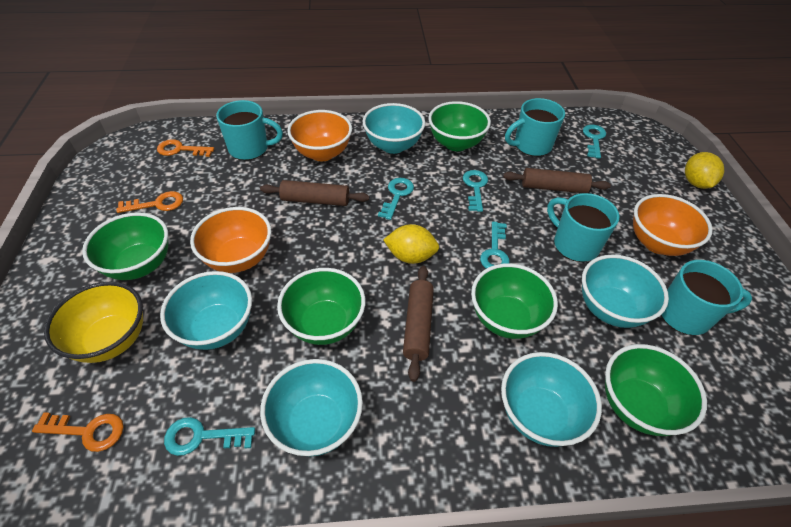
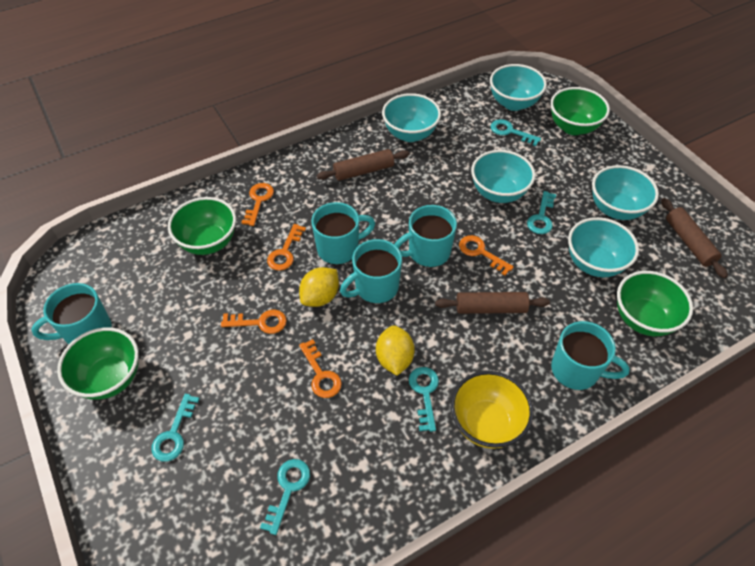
green bowl: 5 -> 4
orange bowl: 3 -> 0
orange key: 3 -> 5
turquoise mug: 4 -> 5

